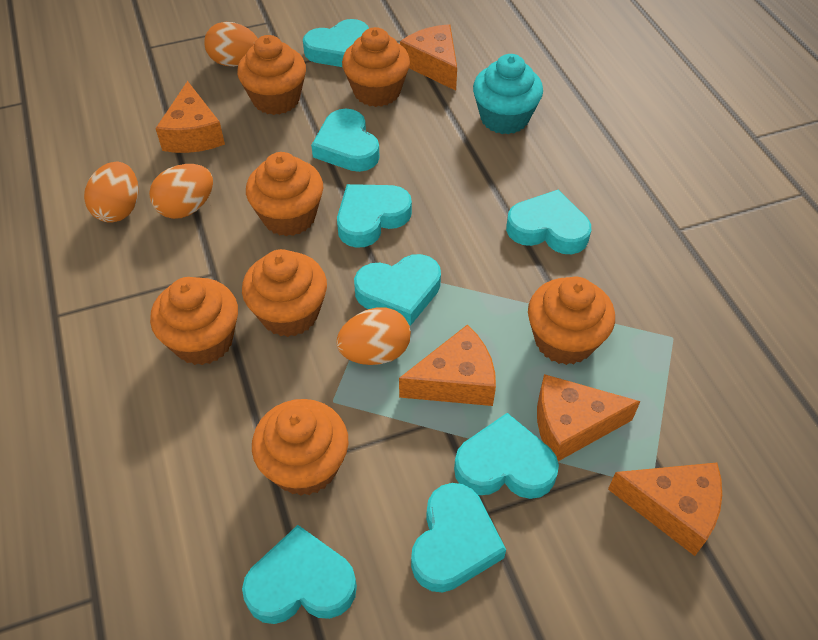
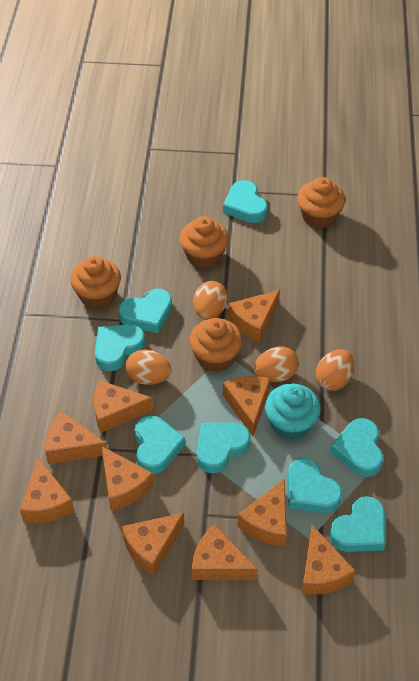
orange cheese: 5 -> 10
orange cupcake: 7 -> 4

